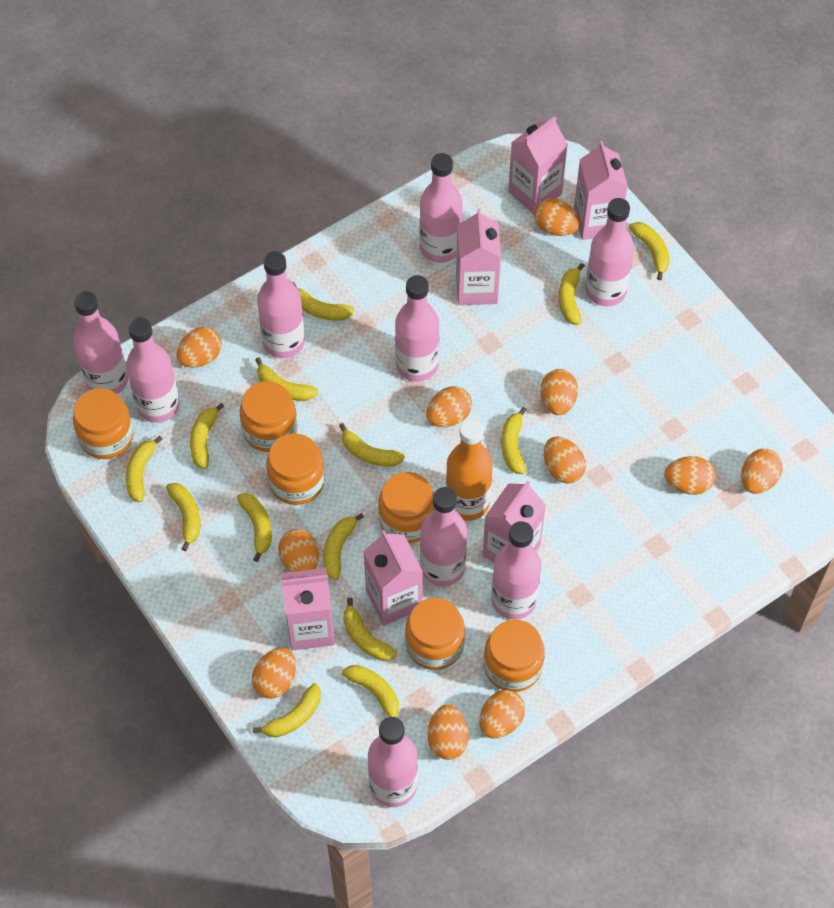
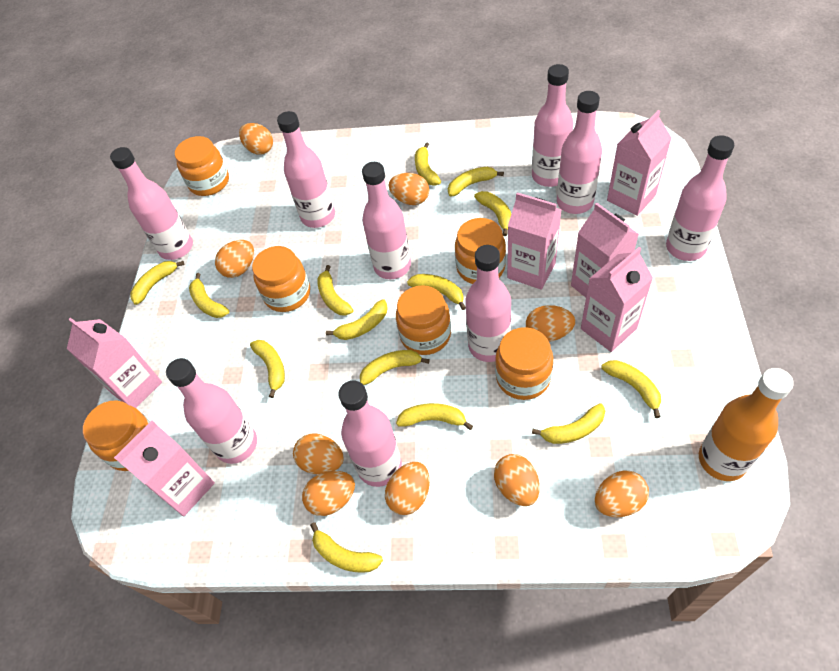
orange egg: 11 -> 9

